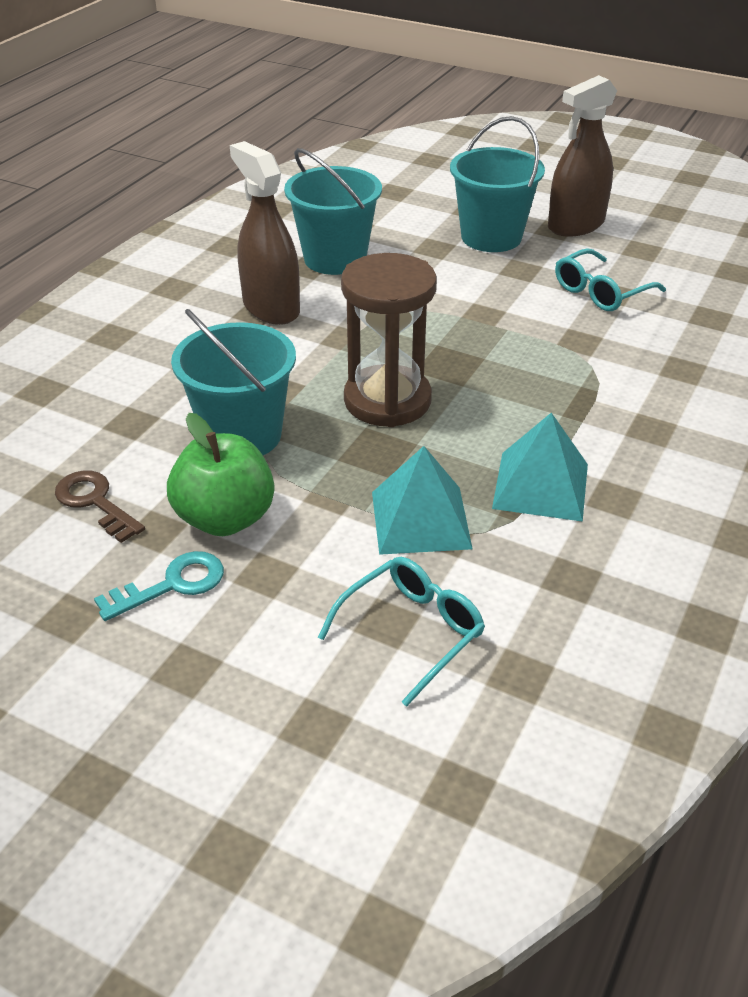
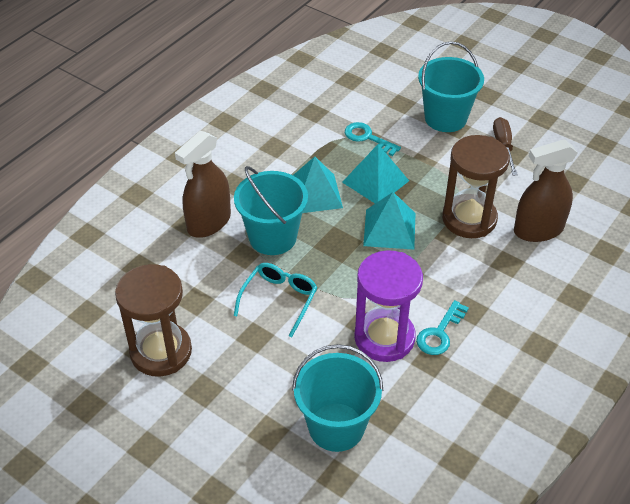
brown hourglass: 1 -> 2
brown key: 1 -> 0
brown screwdriver: 0 -> 1
green apple: 1 -> 0
purple hourglass: 0 -> 1
turquoise glasses: 2 -> 1
turquoise key: 1 -> 2
turquoise pyramid: 2 -> 3

